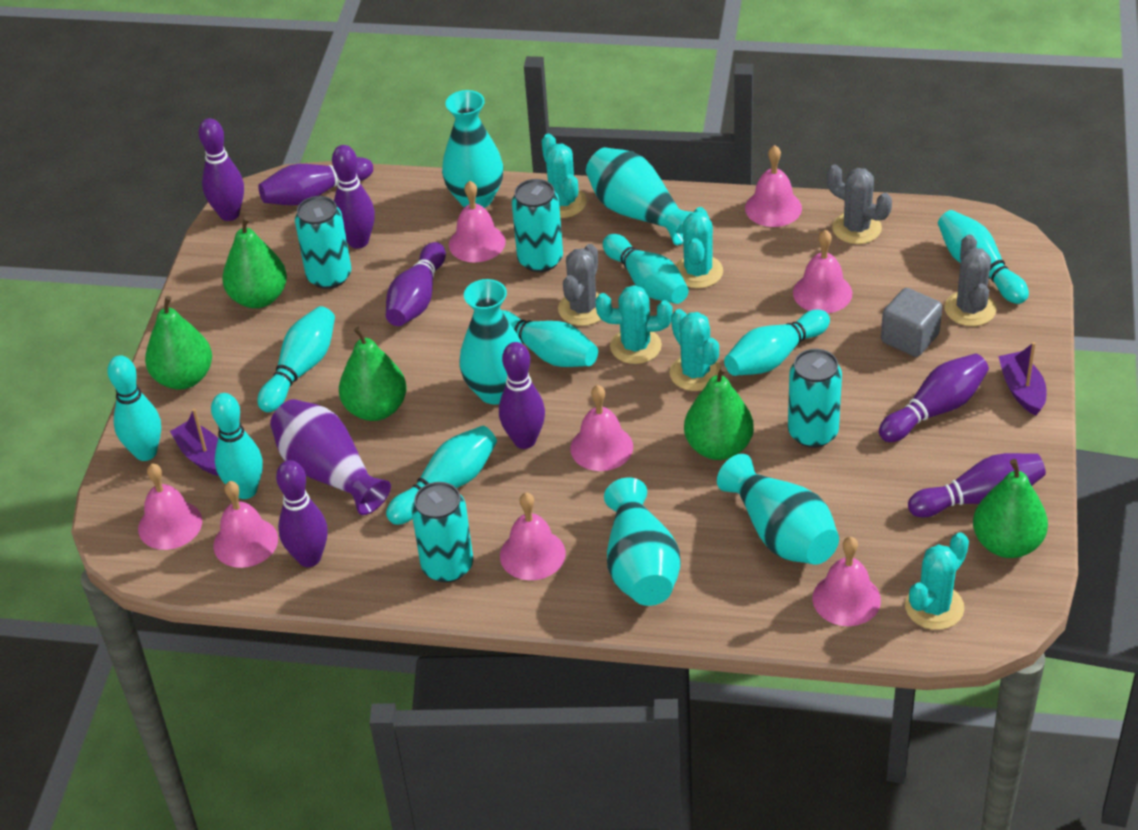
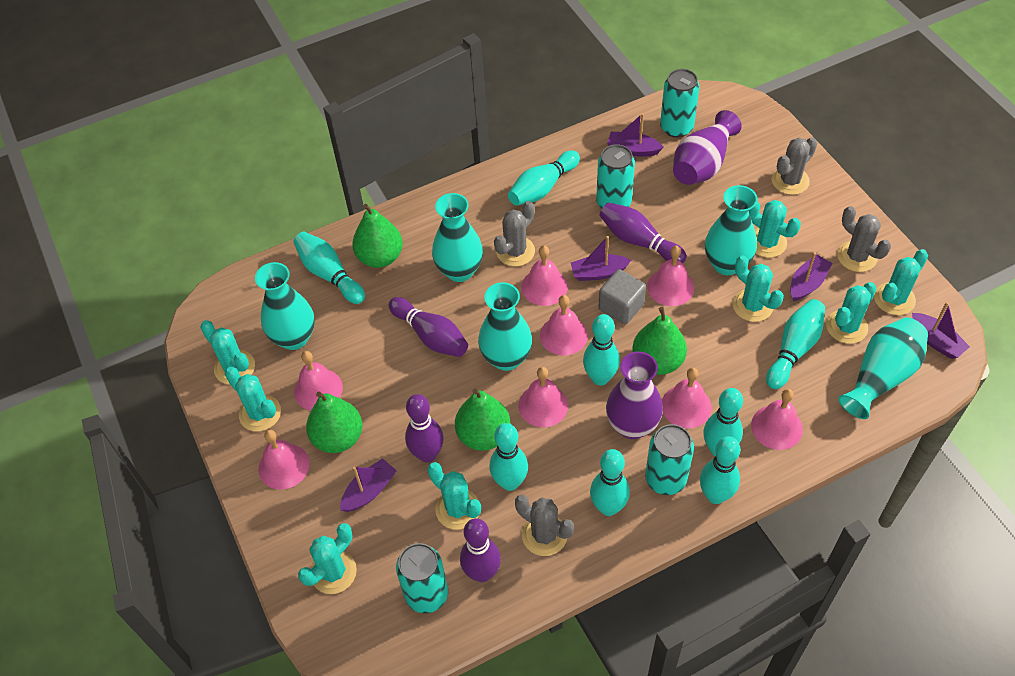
green pear: 5 -> 4
grey cactus: 3 -> 4
purple boat: 2 -> 5
purple bowling pin: 8 -> 4
purple vase: 1 -> 2
turquoise cactus: 5 -> 8

